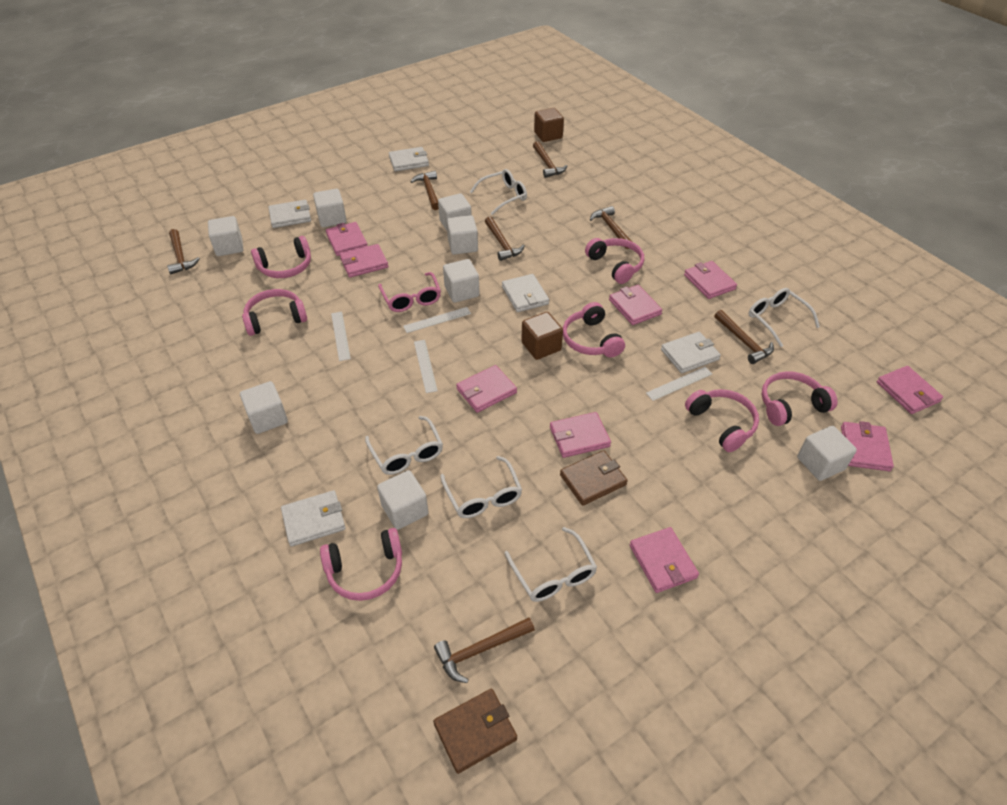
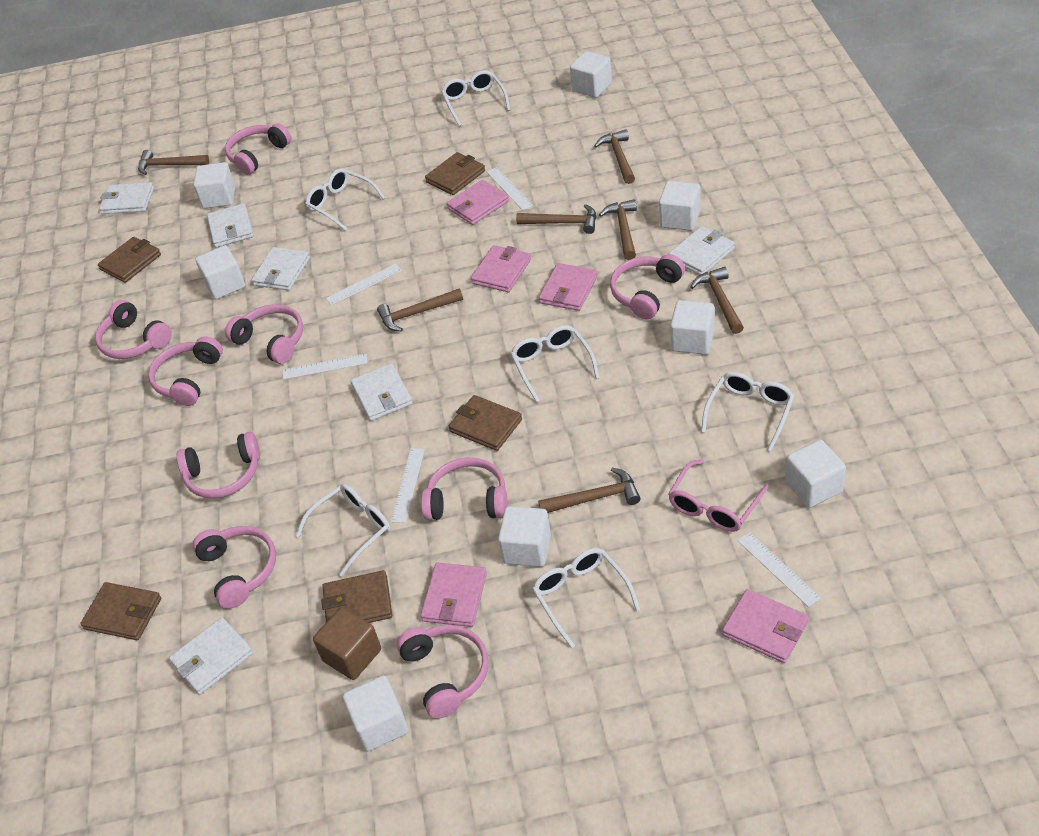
brown cube: 2 -> 1
brown wallet: 2 -> 5
pink headphones: 7 -> 9
pink wallet: 9 -> 5
white glasses: 5 -> 6
white ruler: 4 -> 5
white wallet: 5 -> 6

